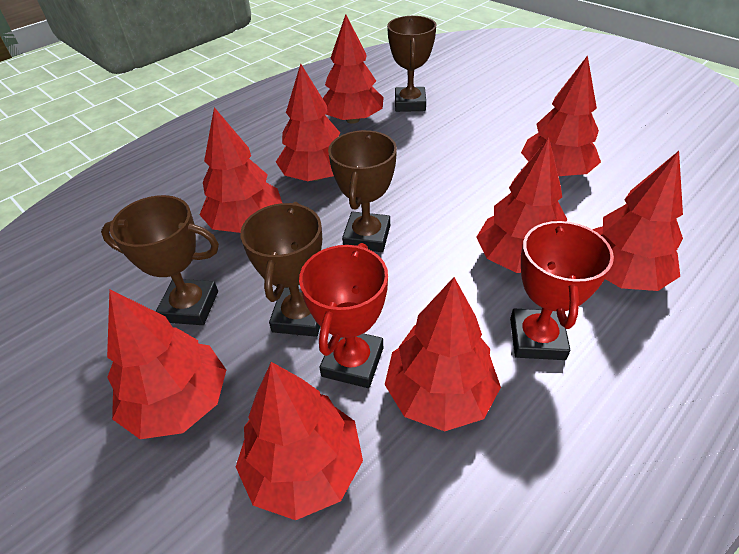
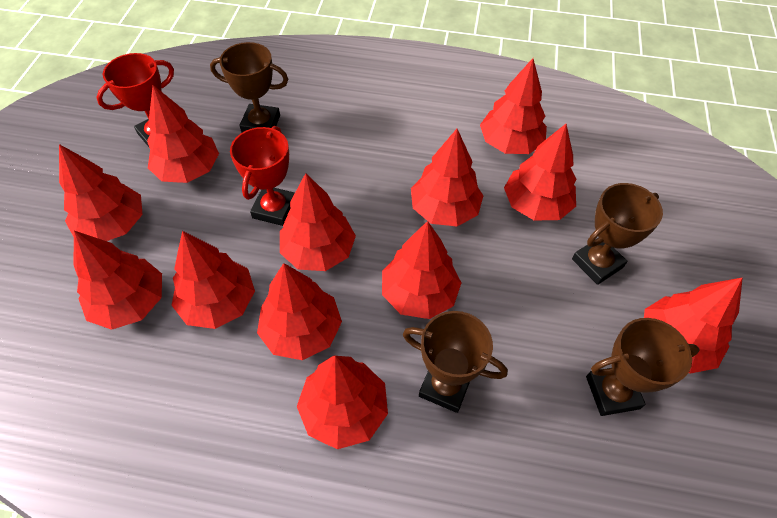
red tree: 9 -> 12

